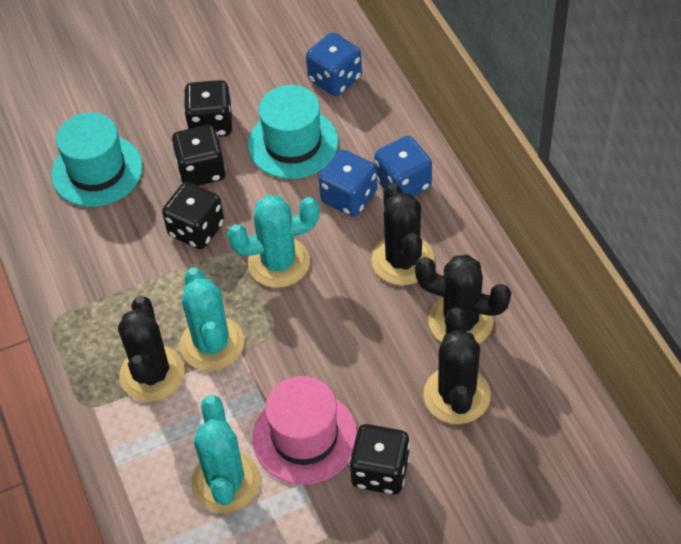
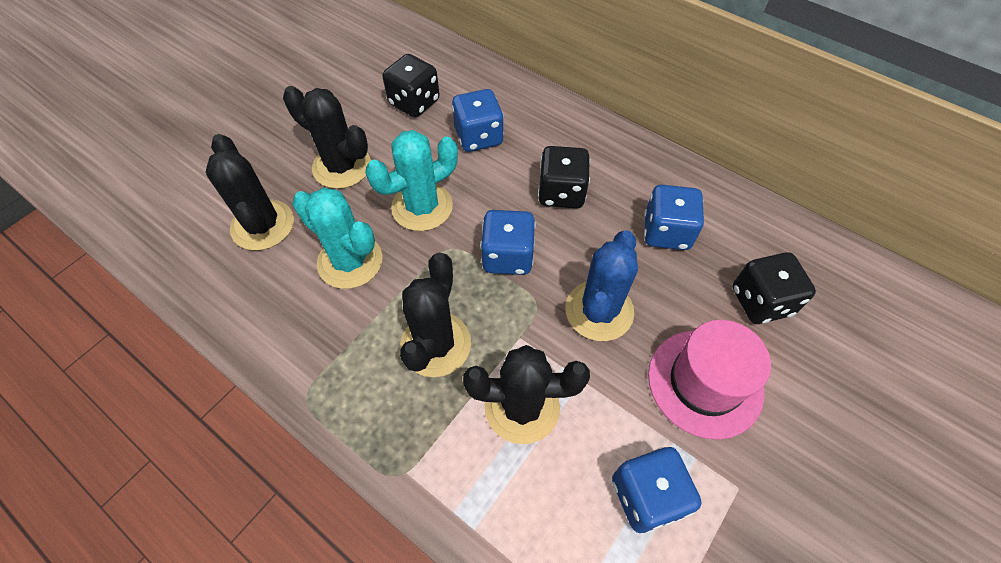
black dice: 4 -> 3
blue cactus: 0 -> 1
blue dice: 3 -> 4
turquoise cactus: 3 -> 2
turquoise hat: 2 -> 0

